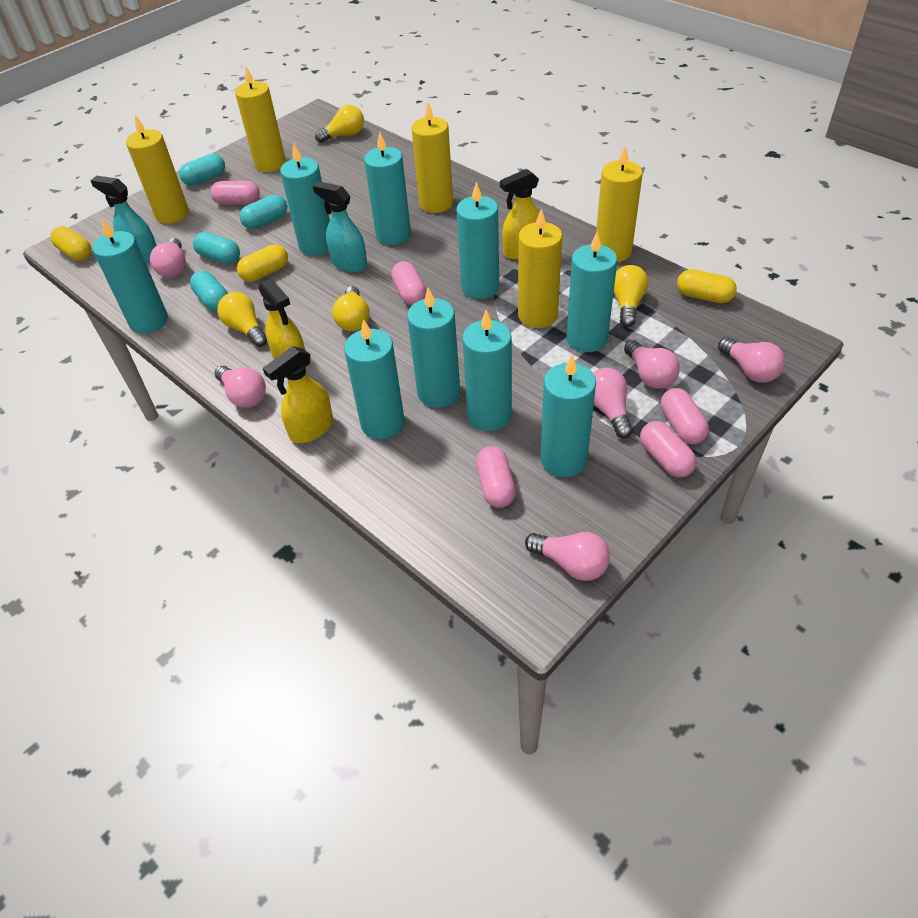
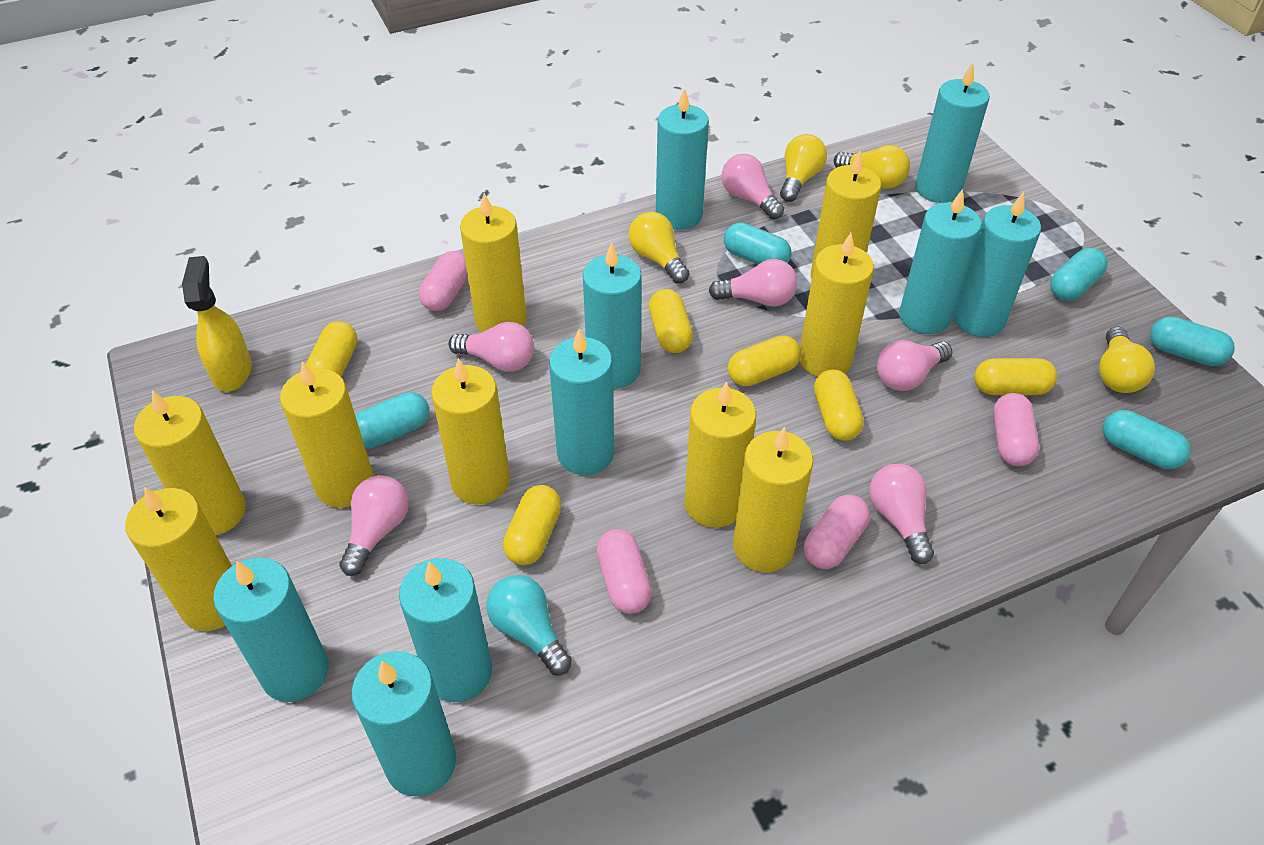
pink capsule: 5 -> 4
turquoise capsule: 4 -> 5
turquoise light bulb: 0 -> 1
turquoise spray bottle: 2 -> 0
yellow candle: 5 -> 9
yellow capsule: 3 -> 6
yellow spray bottle: 3 -> 1

